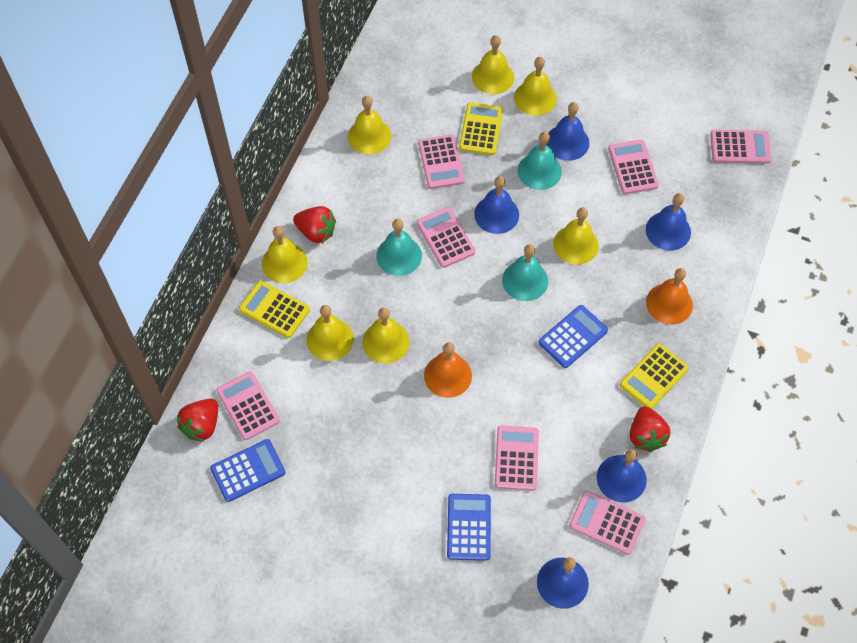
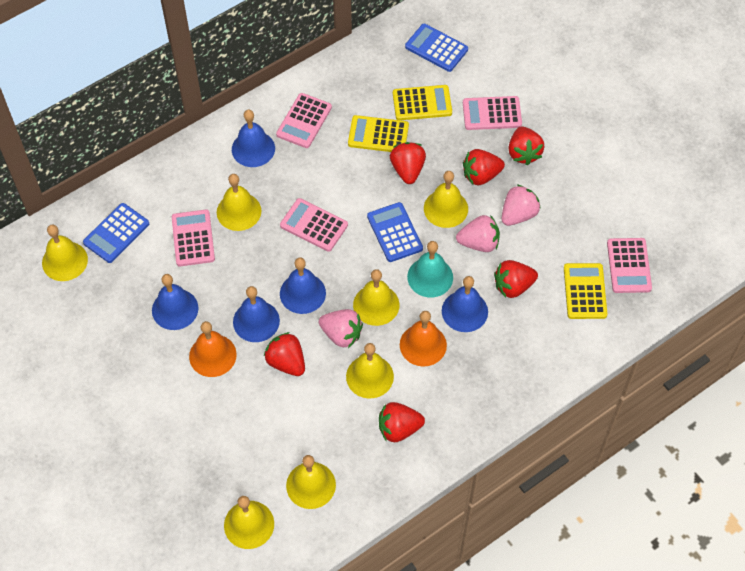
pink calculator: 7 -> 5
pink strawberry: 0 -> 3
red strawberry: 3 -> 6
turquoise bell: 3 -> 1

